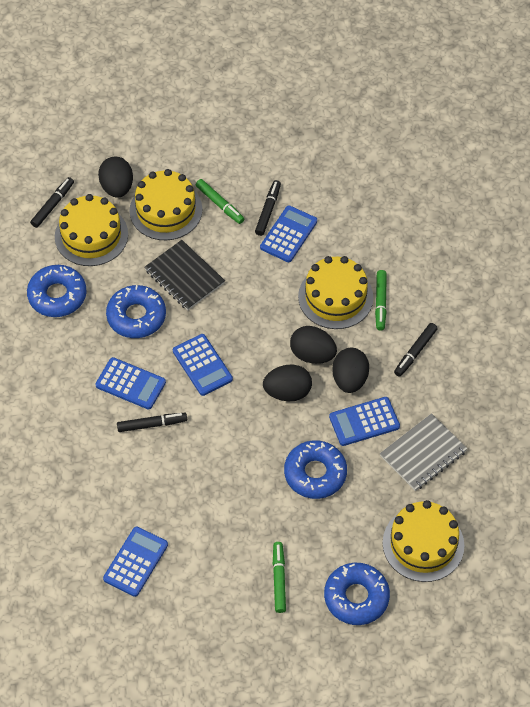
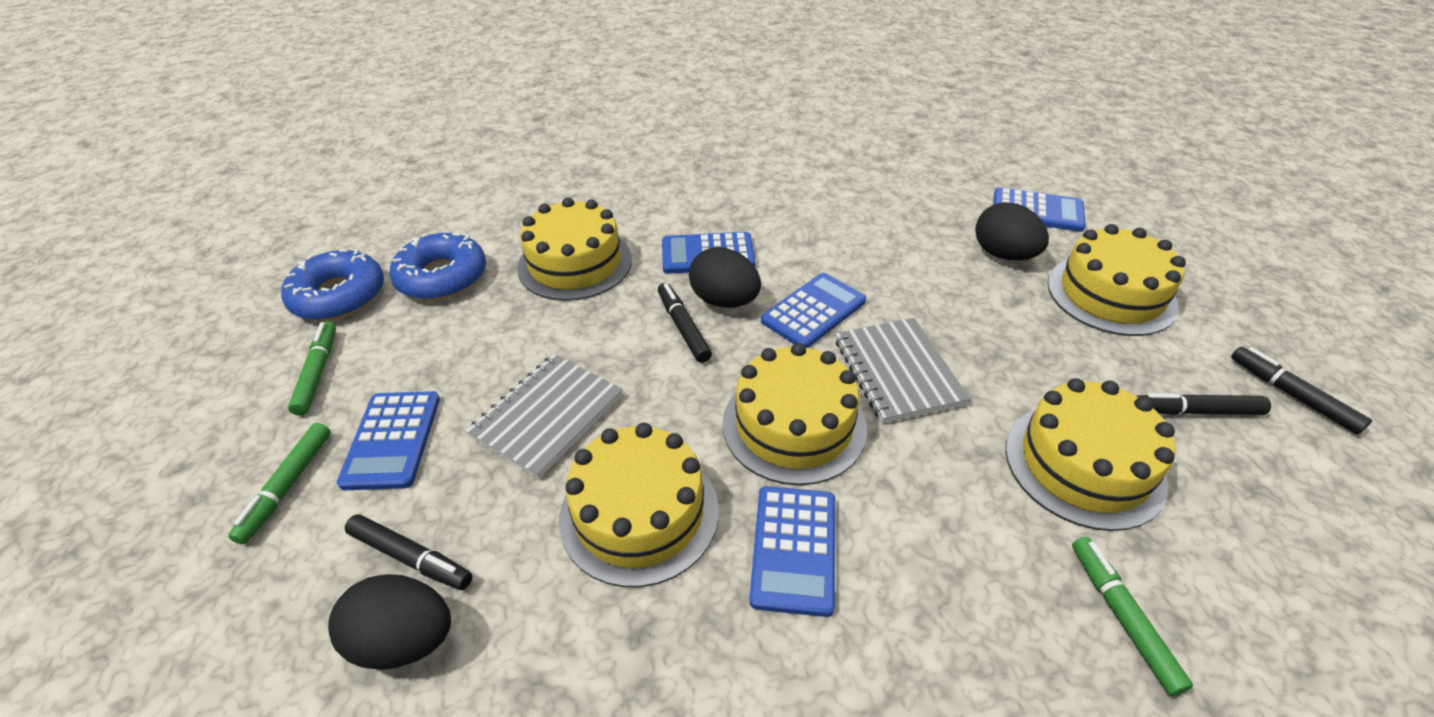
black egg: 4 -> 3
black notebook: 1 -> 0
blue donut: 4 -> 2
grey notebook: 1 -> 2
yellow cake: 4 -> 5

